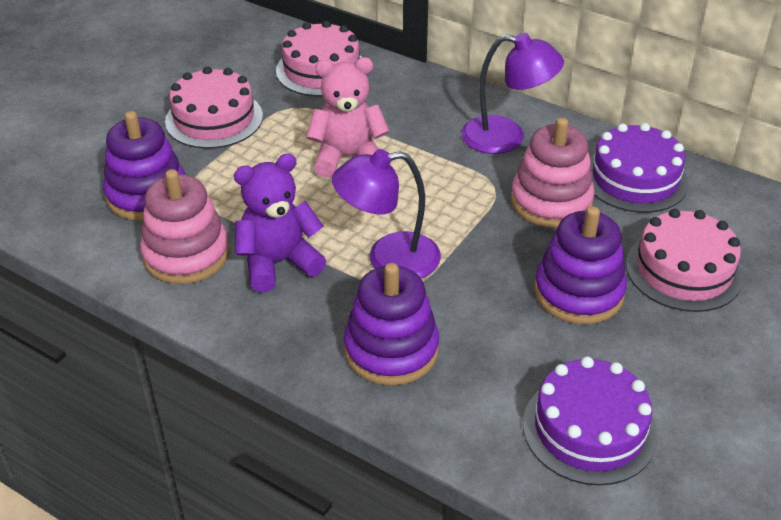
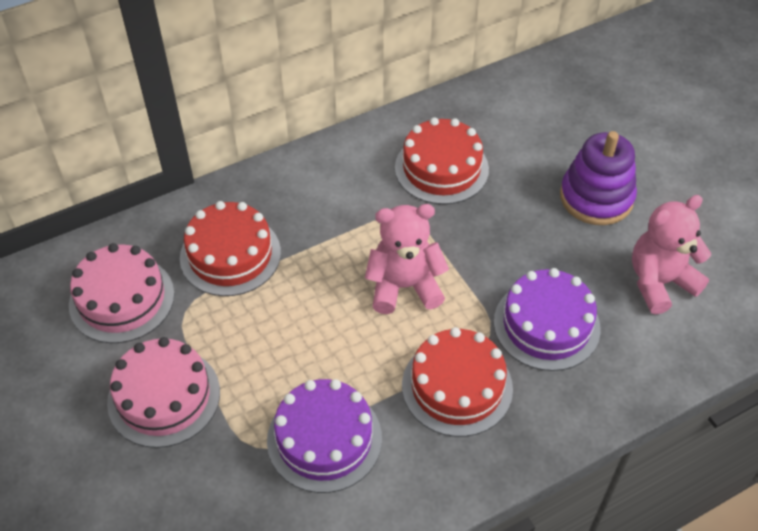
pink cake: 3 -> 2
pink stacking toy: 2 -> 0
pink teddy bear: 1 -> 2
purple lamp: 2 -> 0
purple stacking toy: 3 -> 1
purple teddy bear: 1 -> 0
red cake: 0 -> 3

